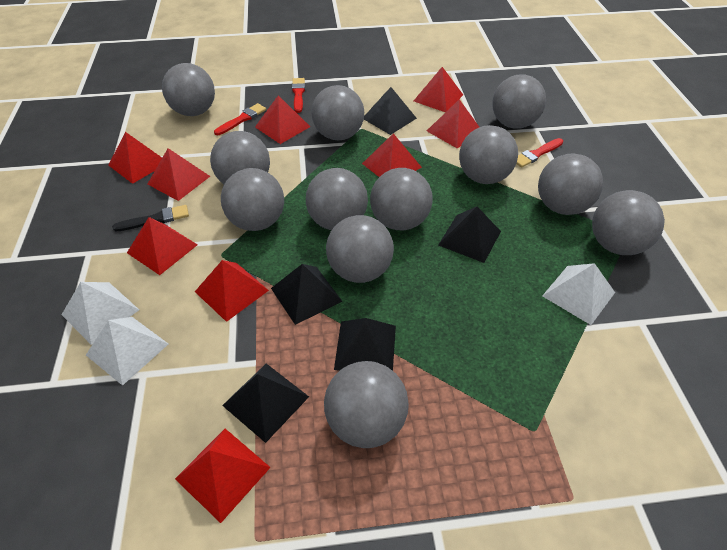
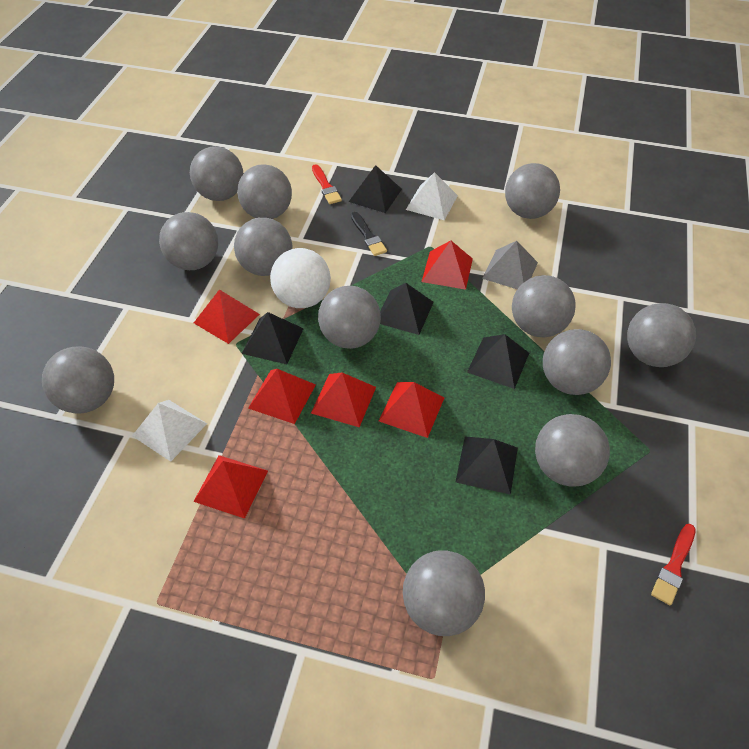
grey pyramid: 0 -> 1
red brush: 3 -> 2
red pyramid: 9 -> 6
white ball: 0 -> 1
white pyramid: 3 -> 2

